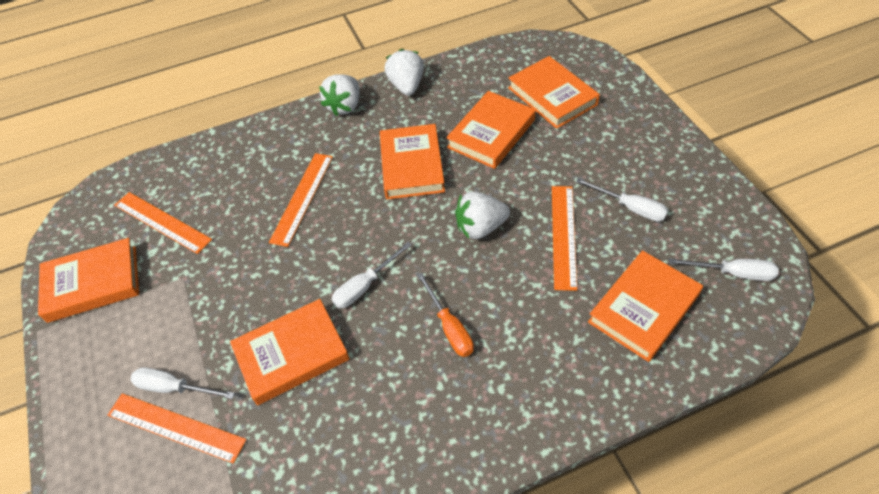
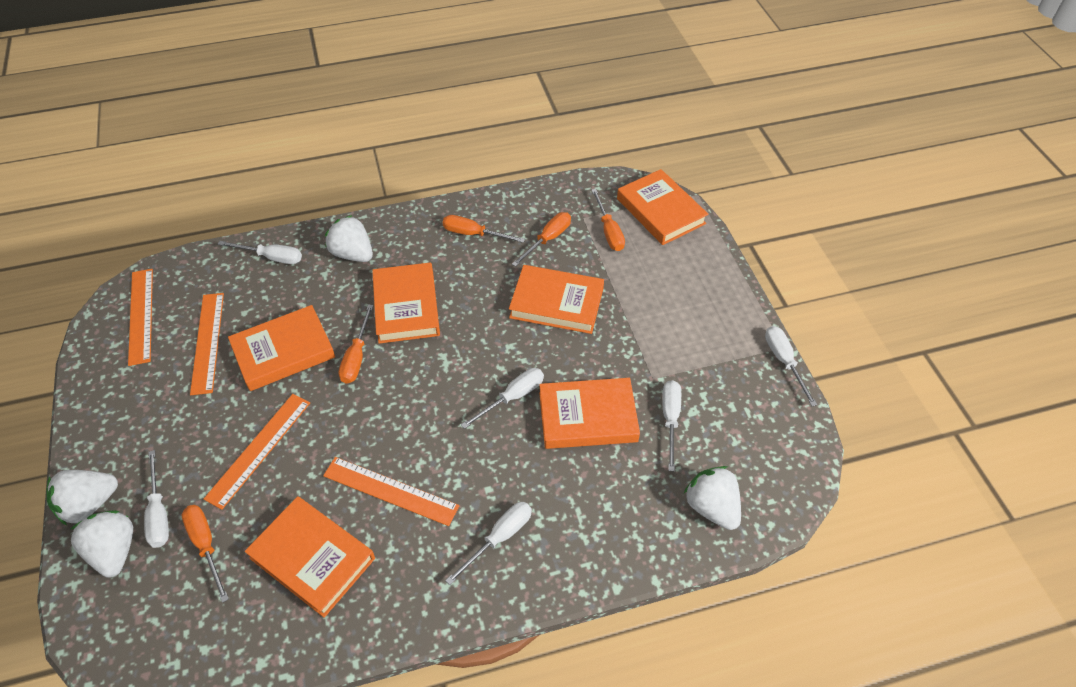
orange screwdriver: 1 -> 5
white screwdriver: 4 -> 6
white strawberry: 3 -> 4

